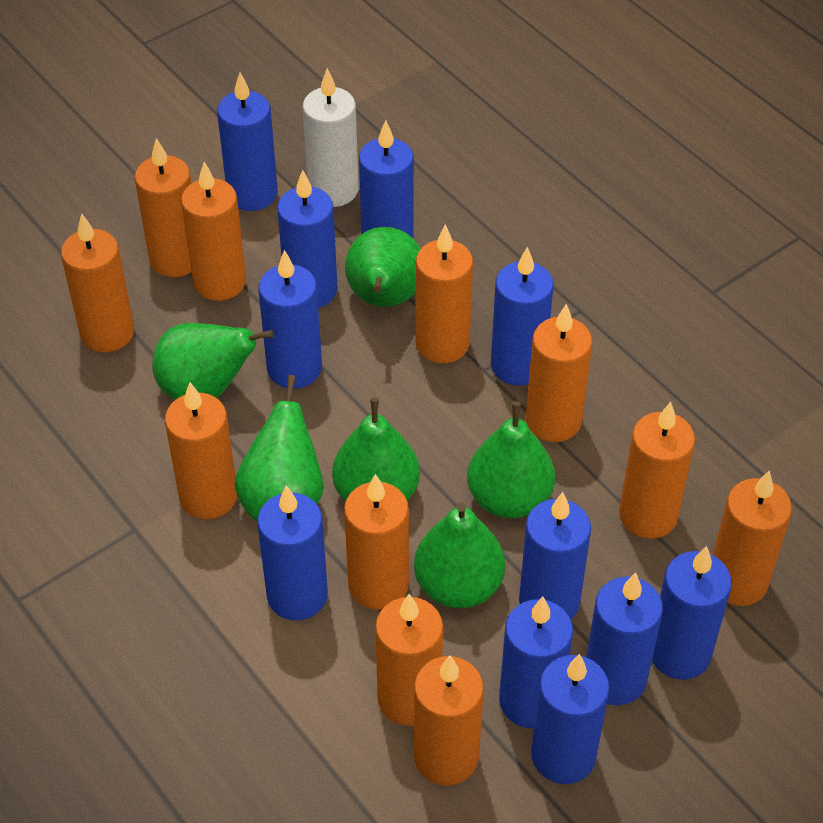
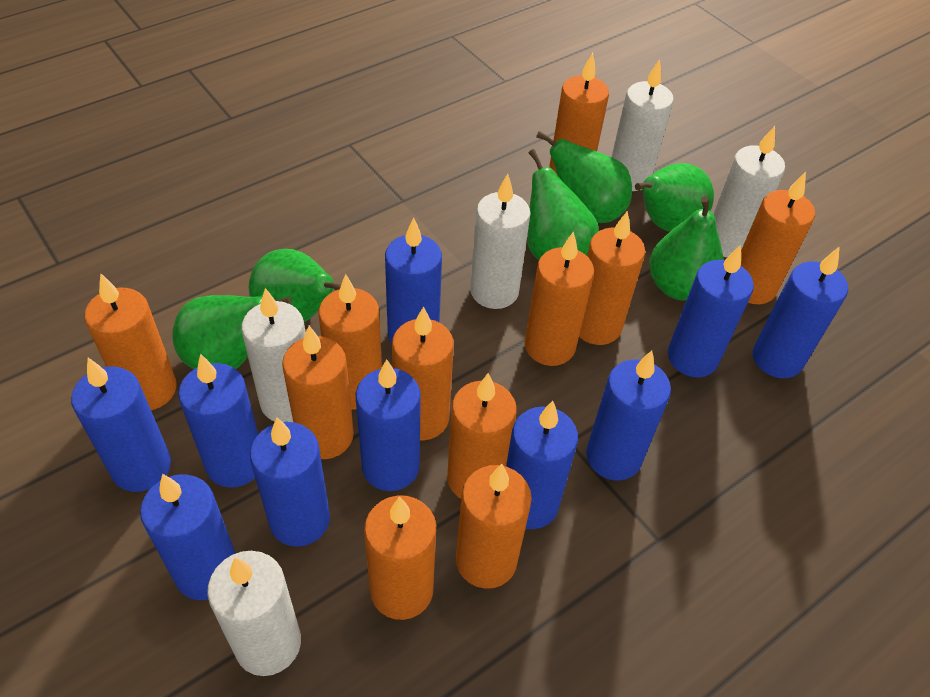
blue candle: 11 -> 10
white candle: 1 -> 5

